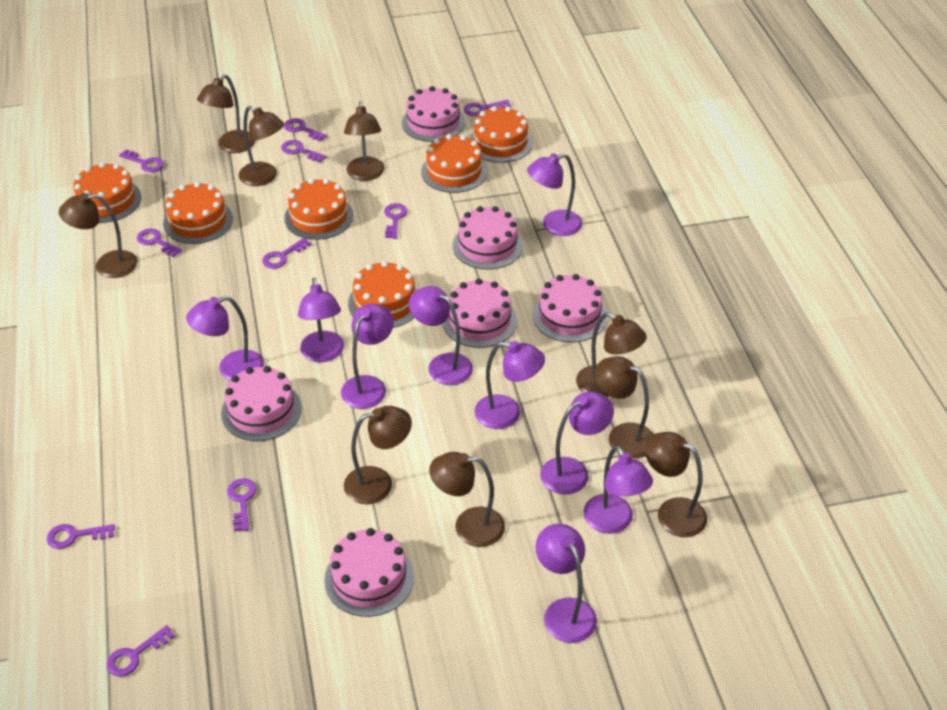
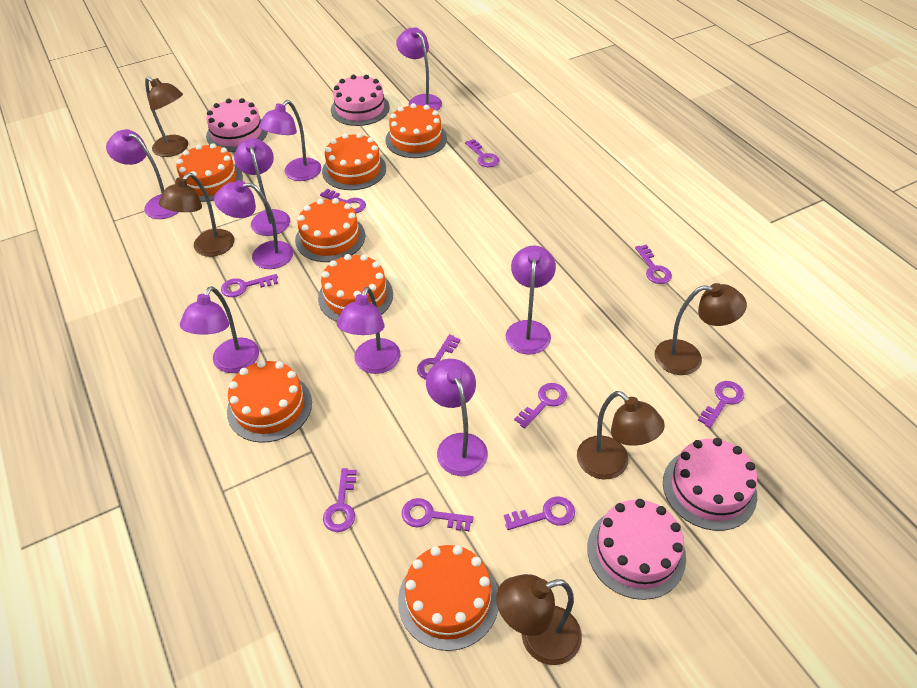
brown lamp: 9 -> 5
orange cake: 6 -> 7
pink cake: 6 -> 4

